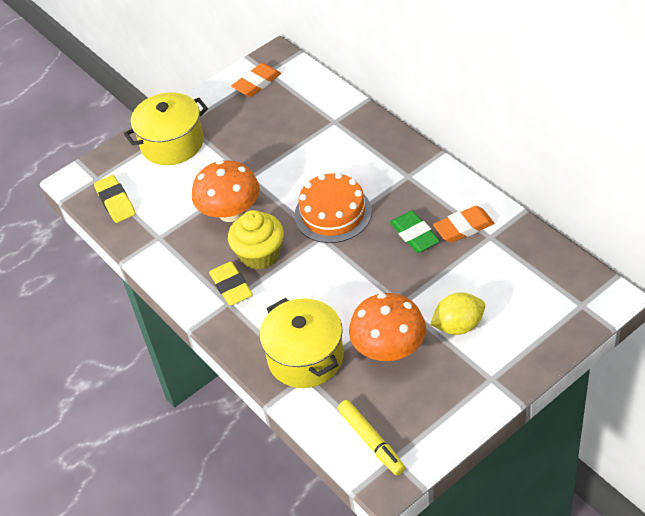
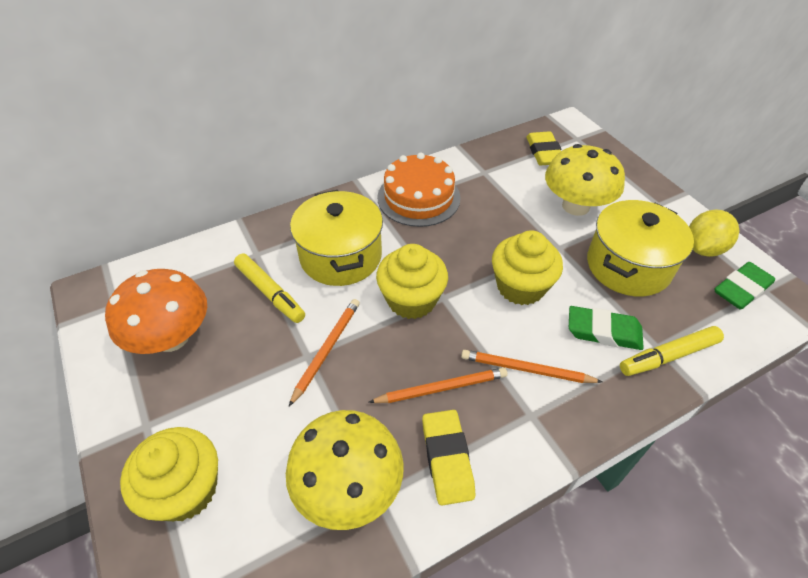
green eraser: 1 -> 2
orange eraser: 2 -> 0
orange mushroom: 2 -> 1
orange pencil: 0 -> 3
yellow cupcake: 1 -> 3
yellow marker: 1 -> 2
yellow mushroom: 0 -> 2

